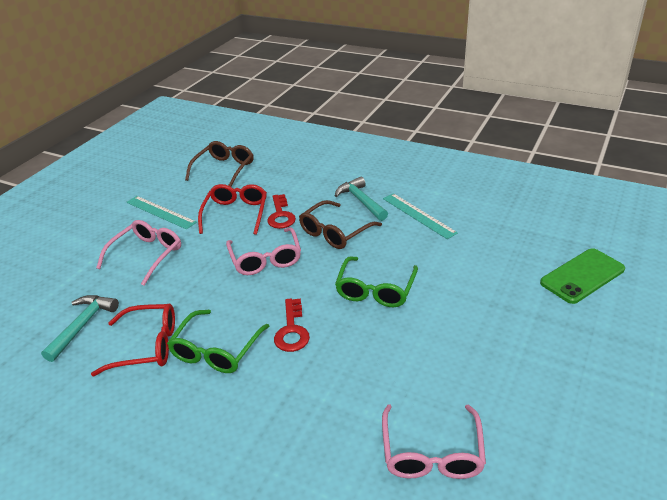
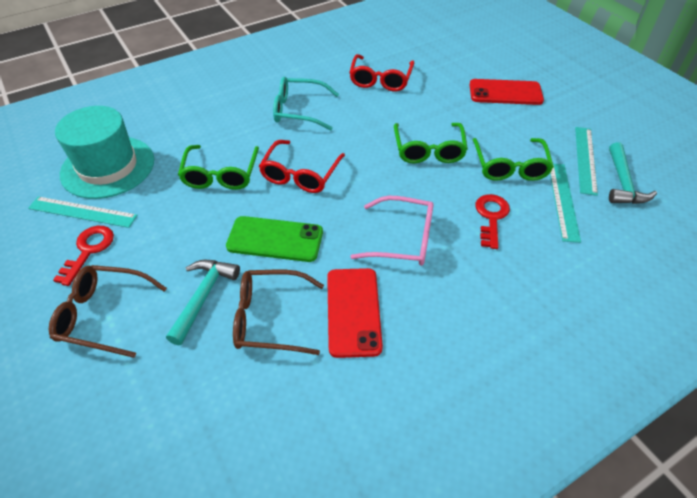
green glasses: 2 -> 3
pink glasses: 3 -> 1
red phone: 0 -> 2
turquoise glasses: 0 -> 1
turquoise hat: 0 -> 1
turquoise ruler: 2 -> 3

